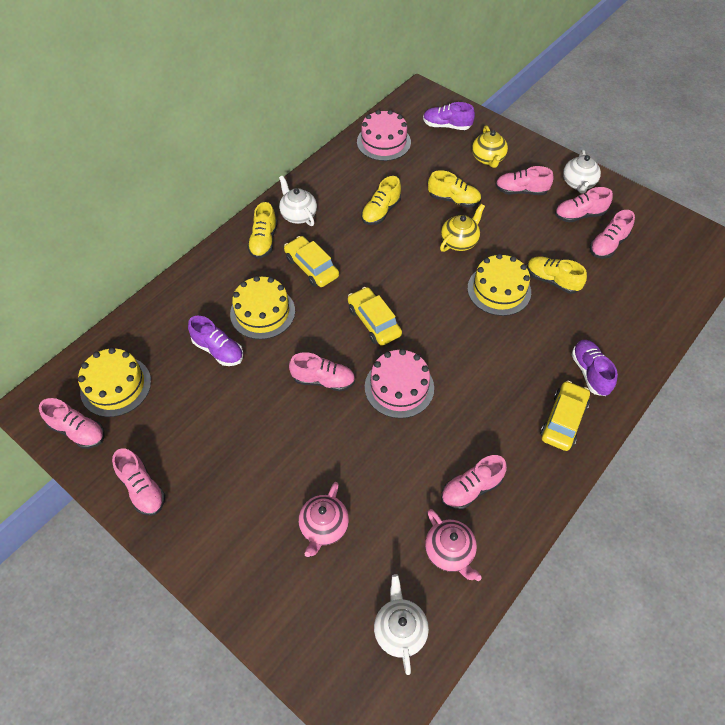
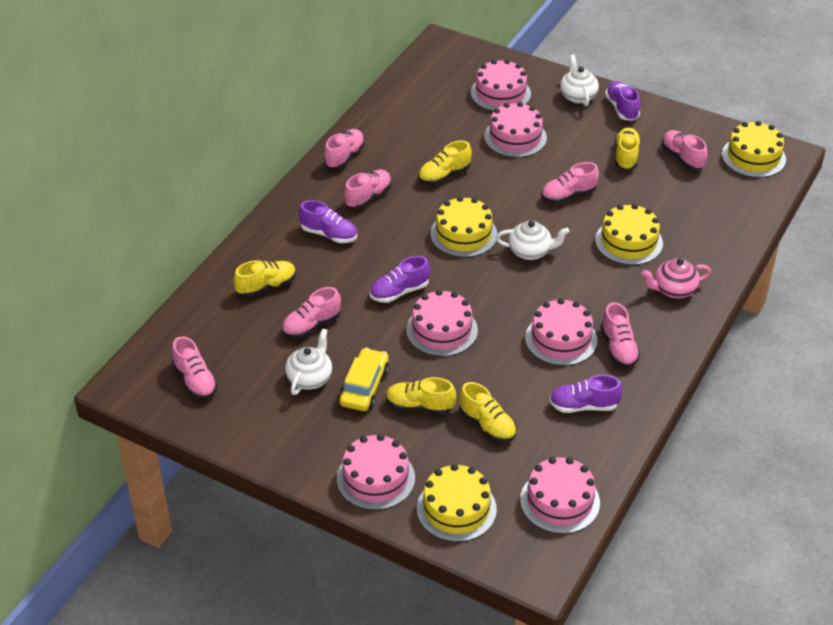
pink cake: 2 -> 6
pink teapot: 2 -> 1
purple shoe: 3 -> 4
yellow cake: 3 -> 4
yellow car: 3 -> 1
yellow shoe: 4 -> 5
yellow teapot: 2 -> 0

